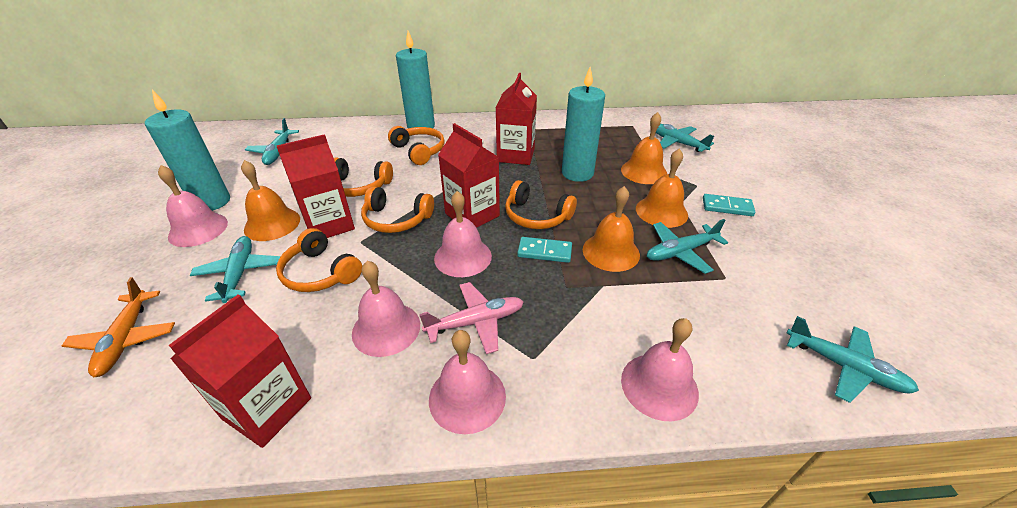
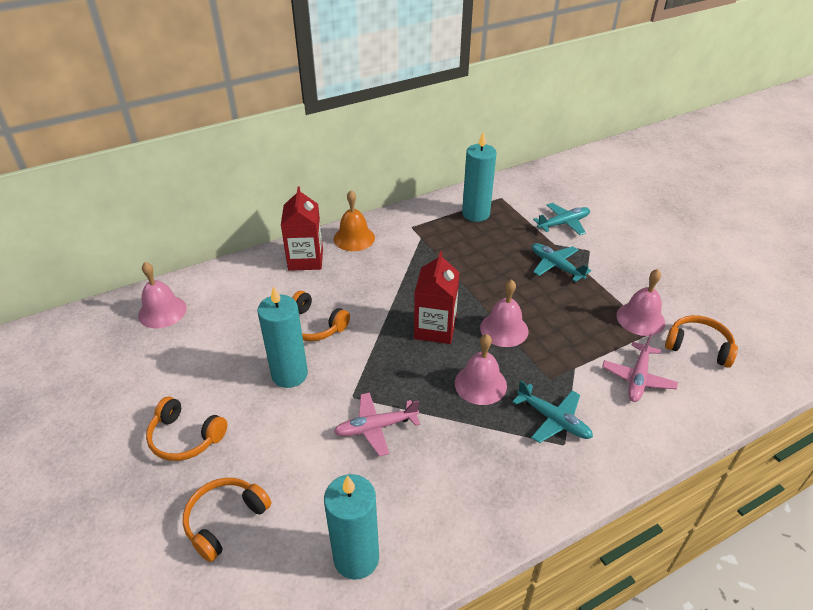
orange bell: 4 -> 1
orange headphones: 5 -> 4
orange plane: 1 -> 0
pink bell: 5 -> 4
pink plane: 1 -> 2
red carton: 4 -> 2
turquoise domino: 2 -> 0
turquoise plane: 5 -> 3

